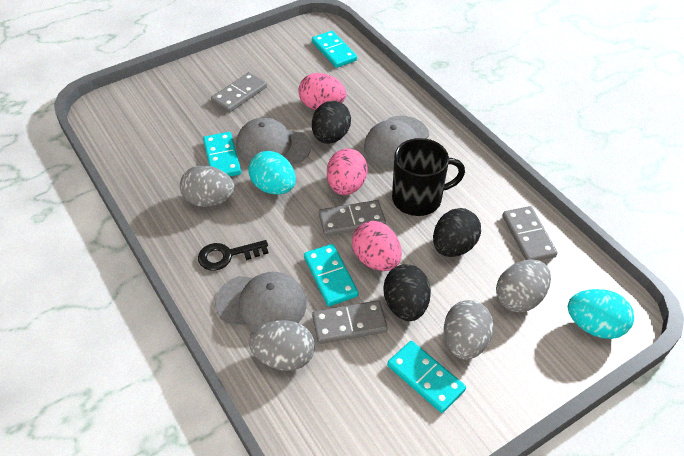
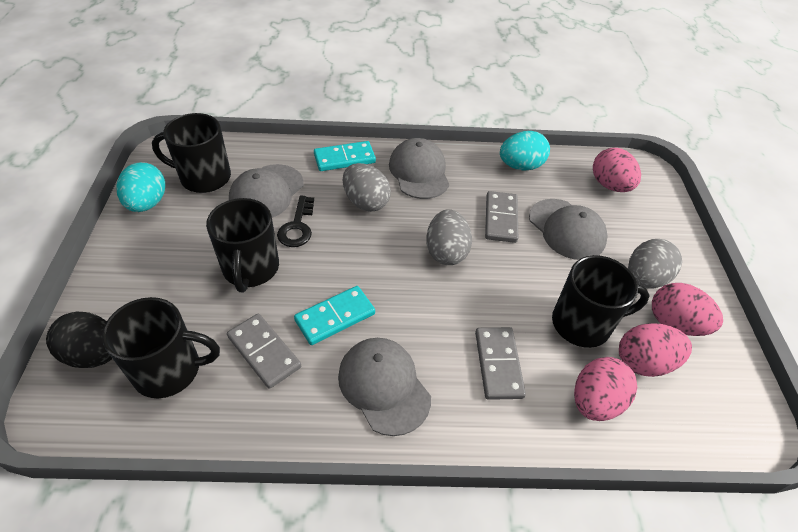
black egg: 3 -> 1
black mug: 1 -> 4
grey cap: 3 -> 4
grey domino: 4 -> 3
grey egg: 4 -> 3
pink egg: 3 -> 4
turquoise domino: 4 -> 2

